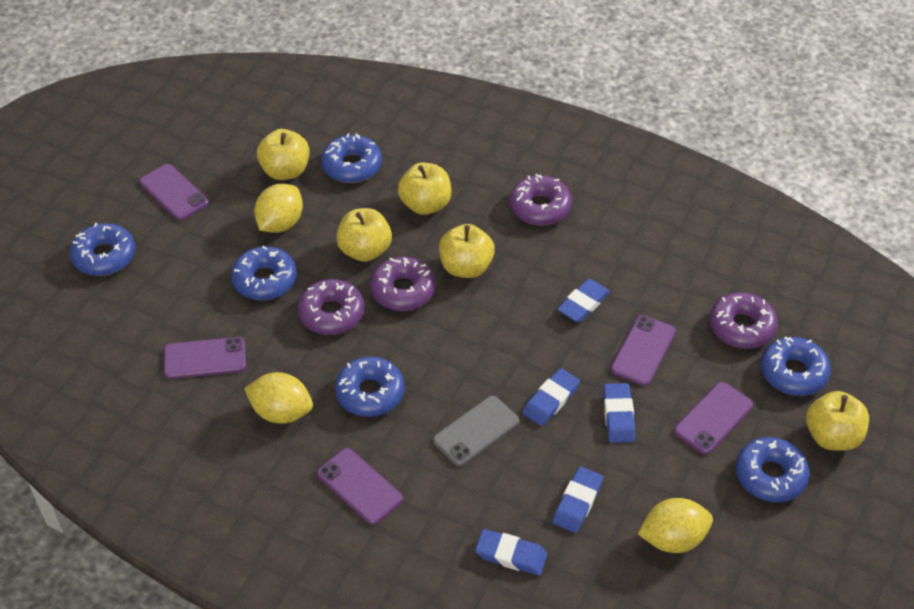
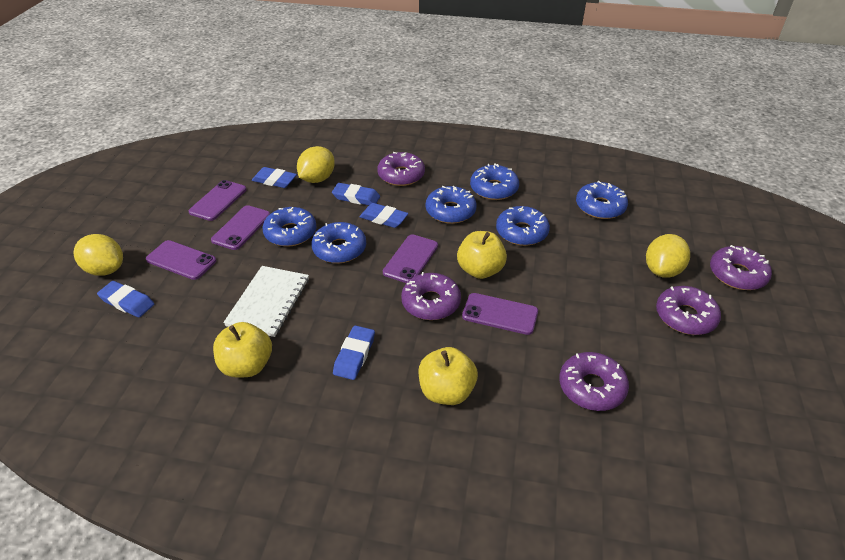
grey phone: 1 -> 0
purple donut: 4 -> 5
white notebook: 0 -> 1
yellow apple: 5 -> 3

